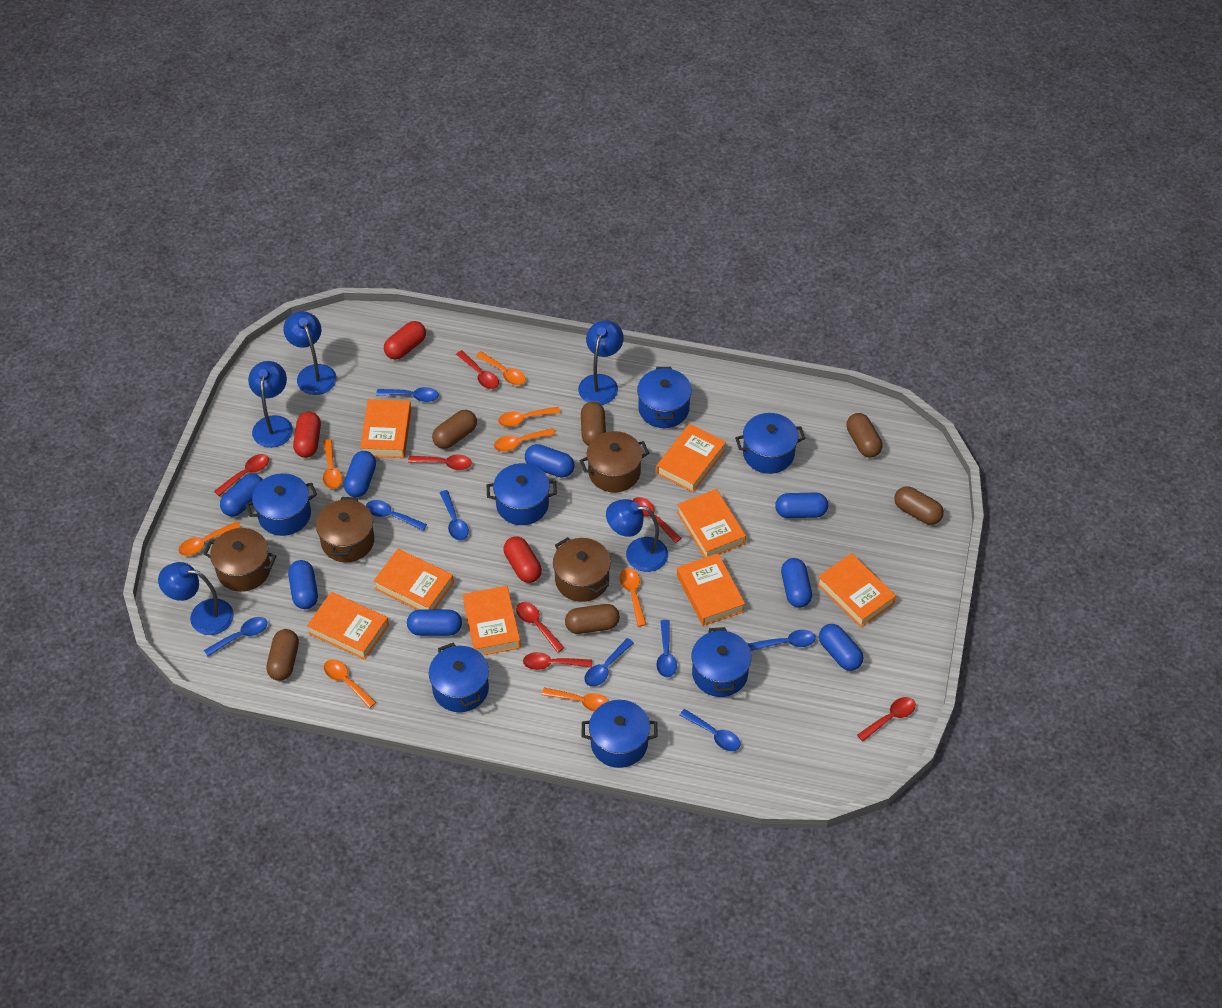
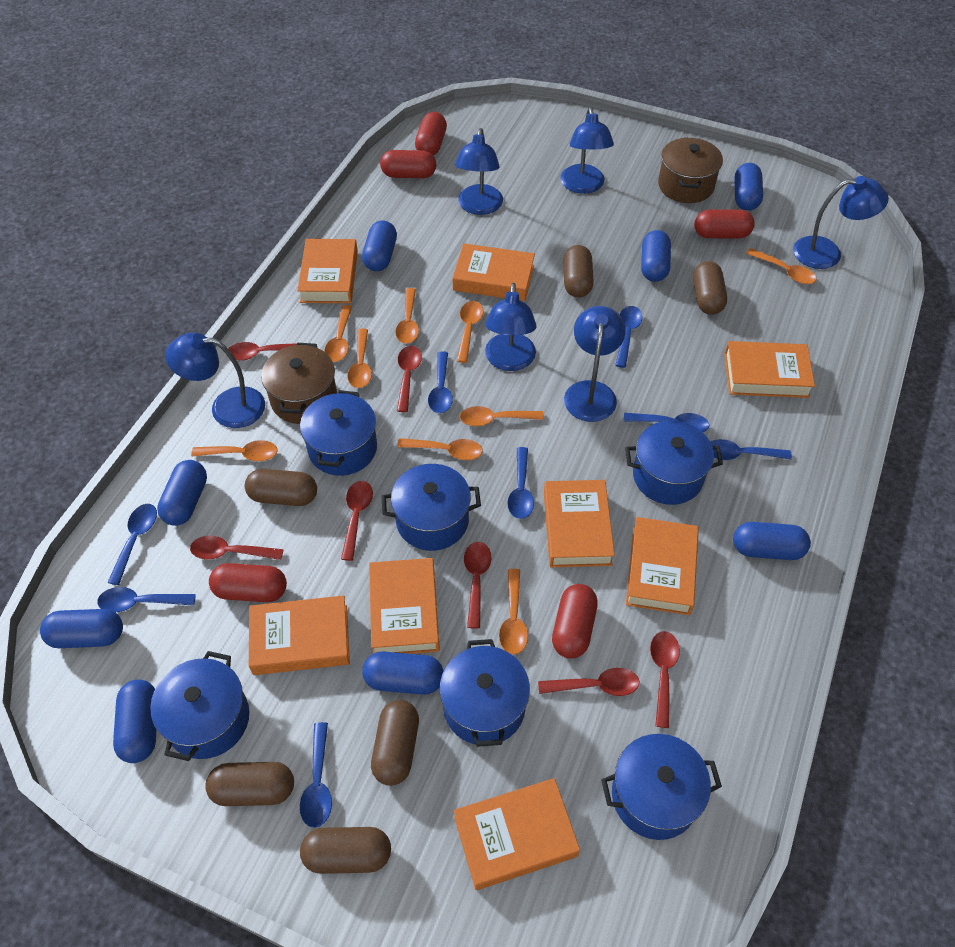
blue lamp: 5 -> 6
blue pot: 7 -> 6
brown pot: 4 -> 2
orange spoon: 8 -> 9
red capsule: 3 -> 5

